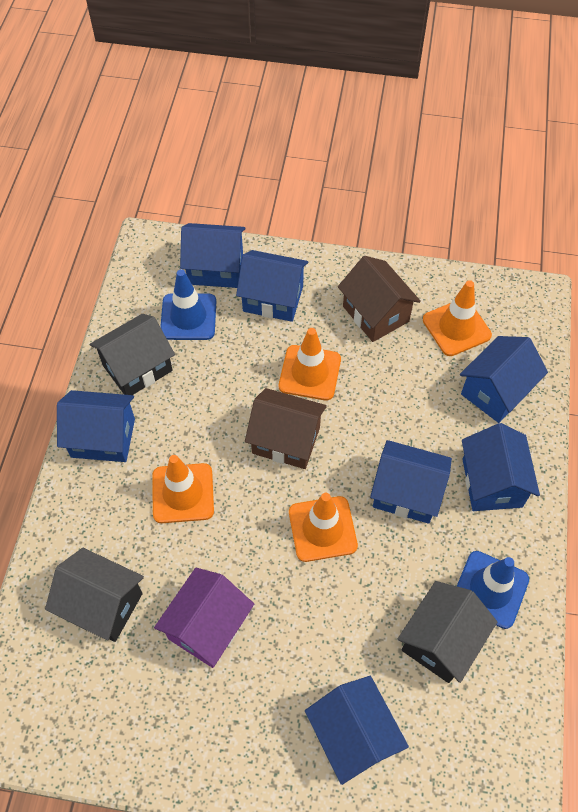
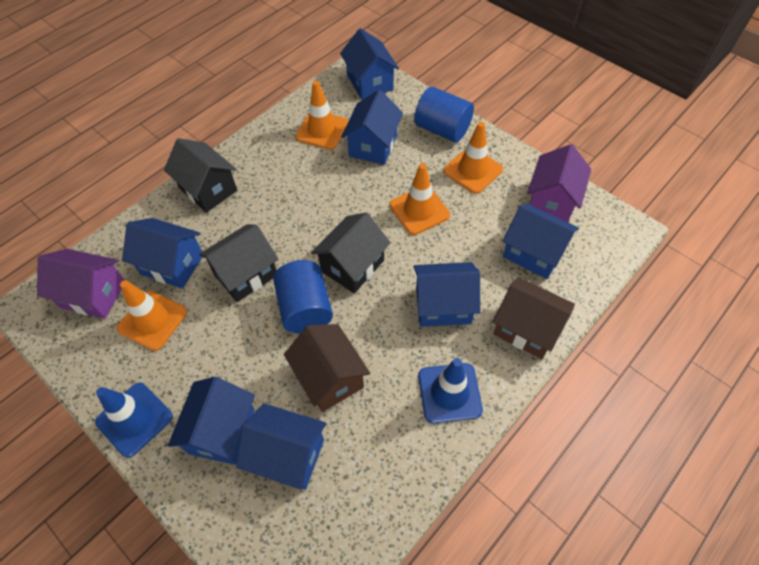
blue cylinder: 0 -> 2
purple house: 1 -> 2

